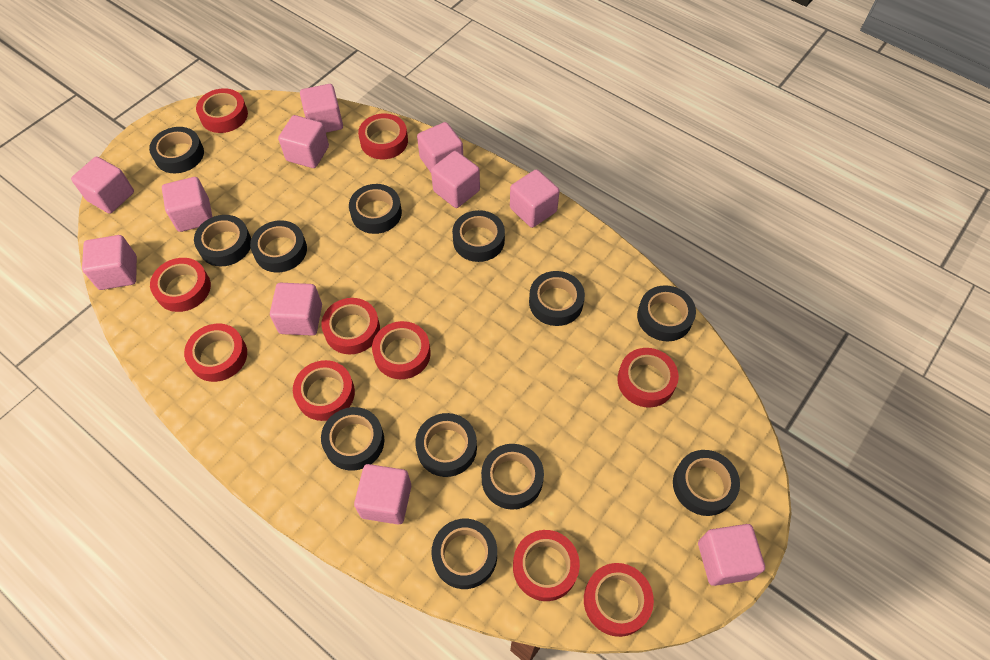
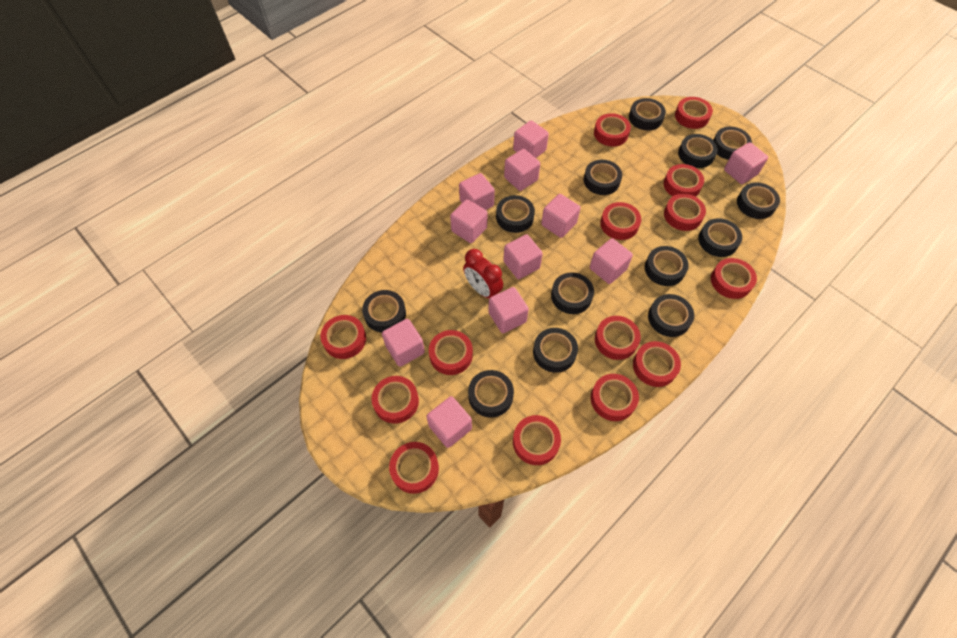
black tape: 12 -> 13
red clock: 0 -> 1
red tape: 10 -> 14

